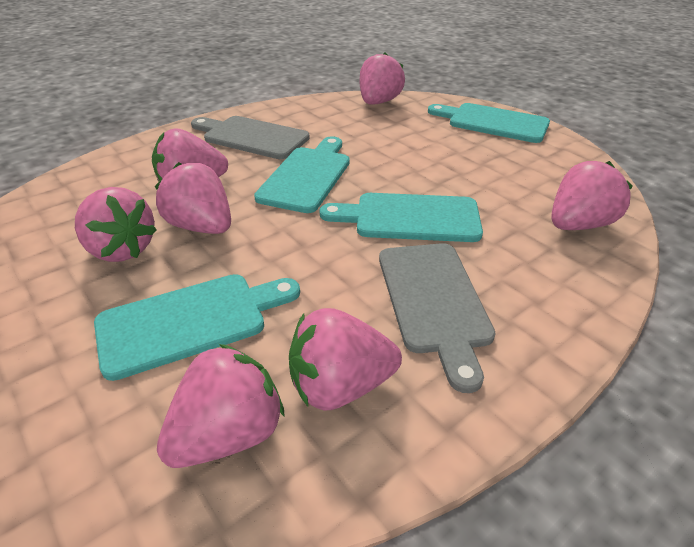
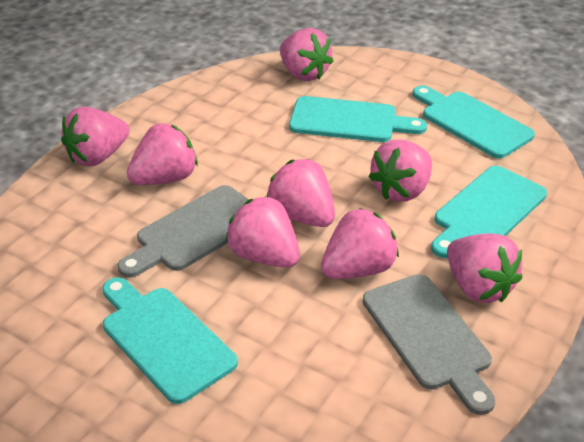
pink strawberry: 7 -> 8

